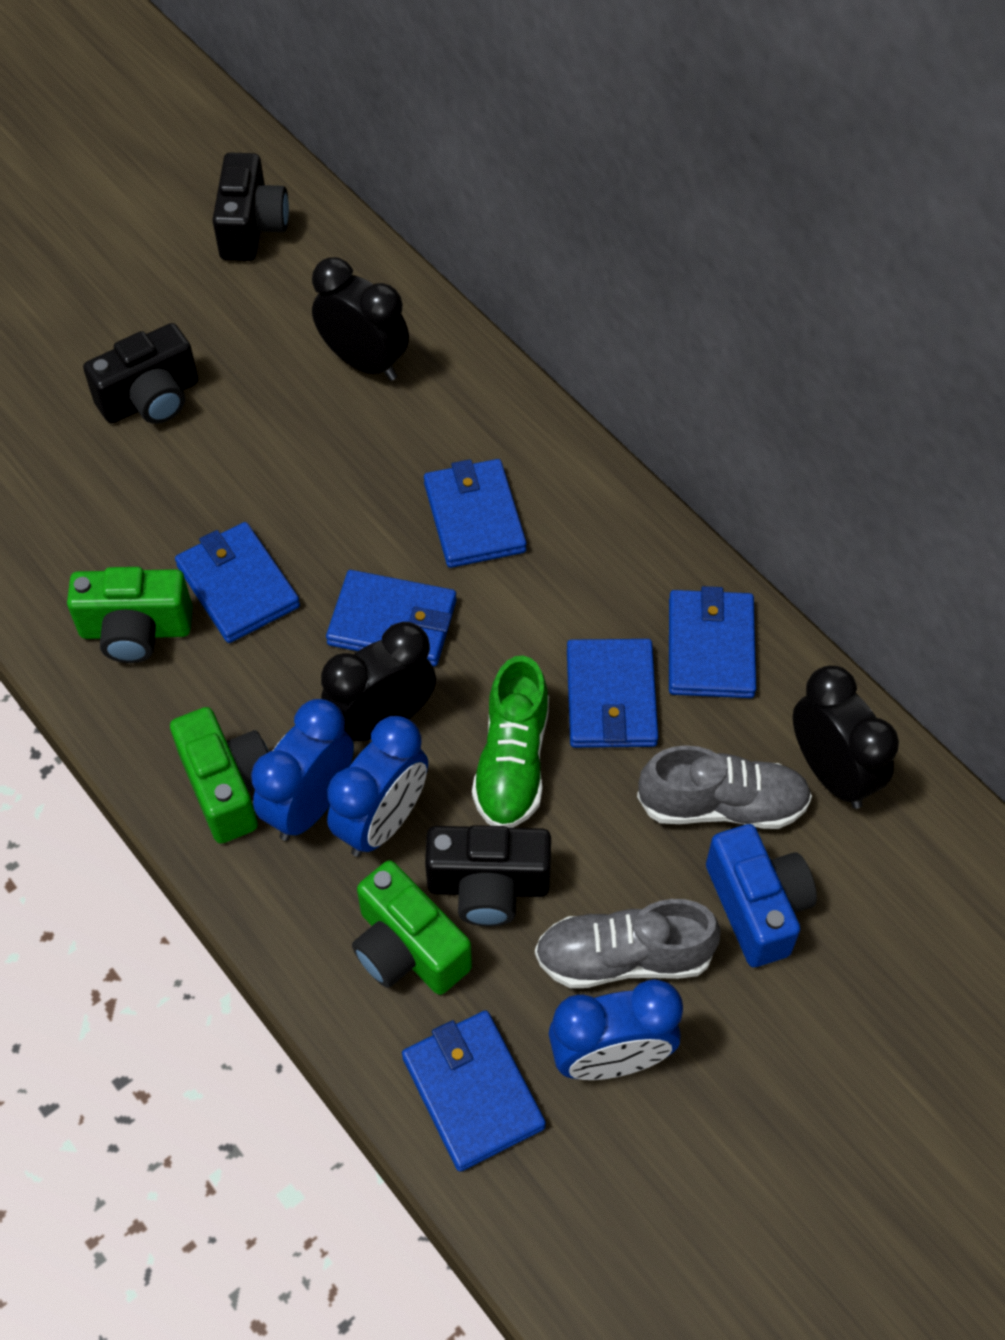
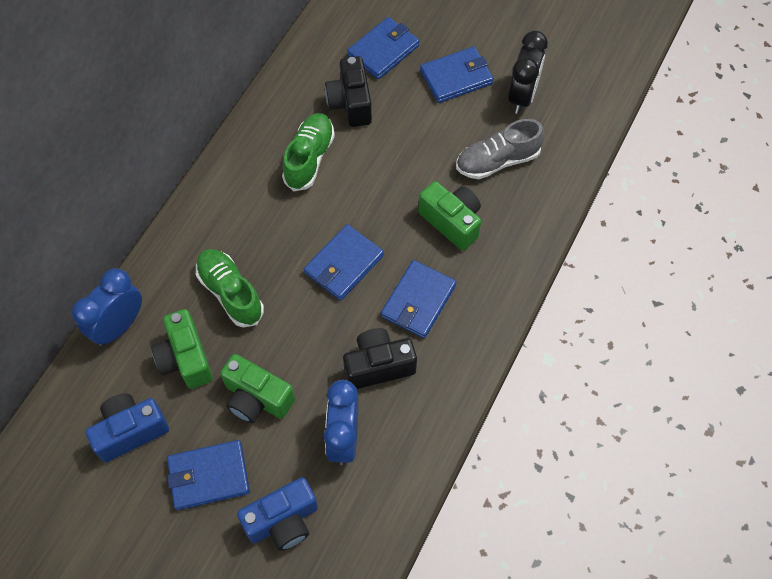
black camera: 3 -> 2
black clock: 3 -> 1
blue camera: 1 -> 2
blue clock: 3 -> 2
blue wallet: 6 -> 5
green shoe: 1 -> 2
grey shoe: 2 -> 1

